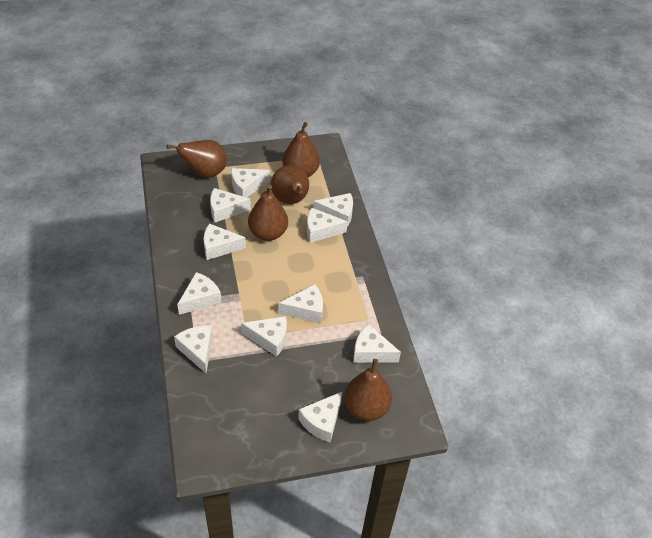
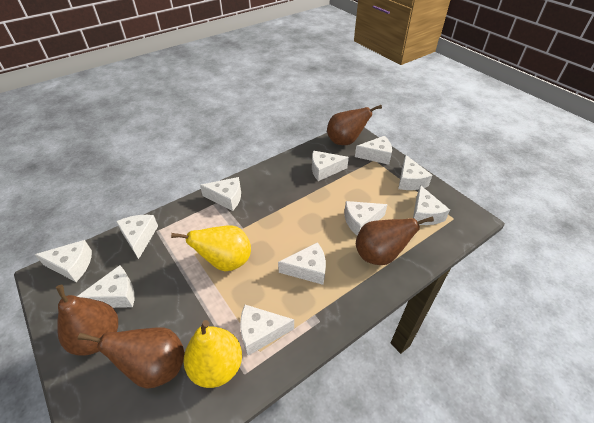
brown pear: 5 -> 4
yellow pear: 0 -> 2

